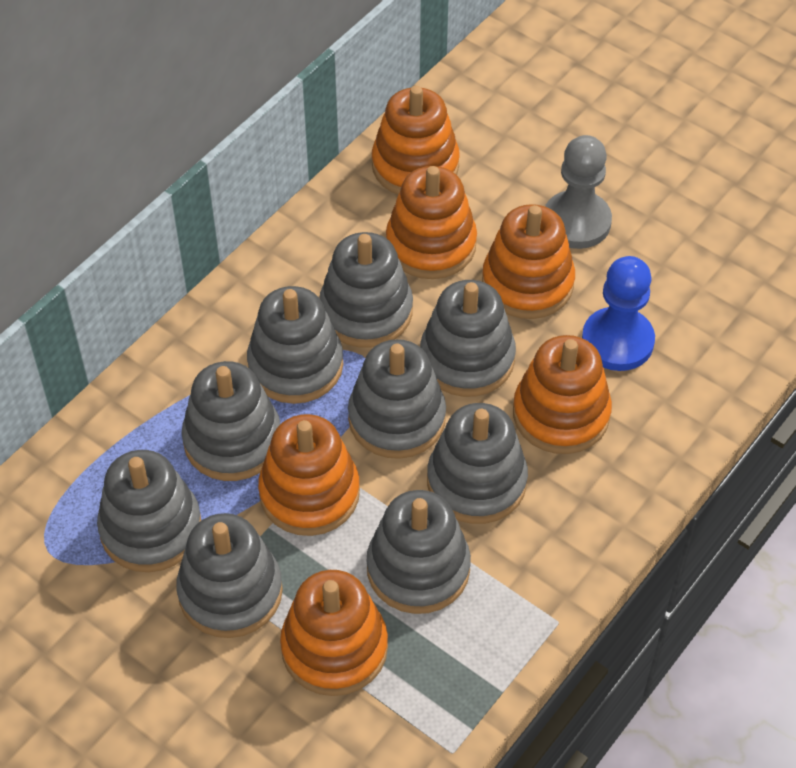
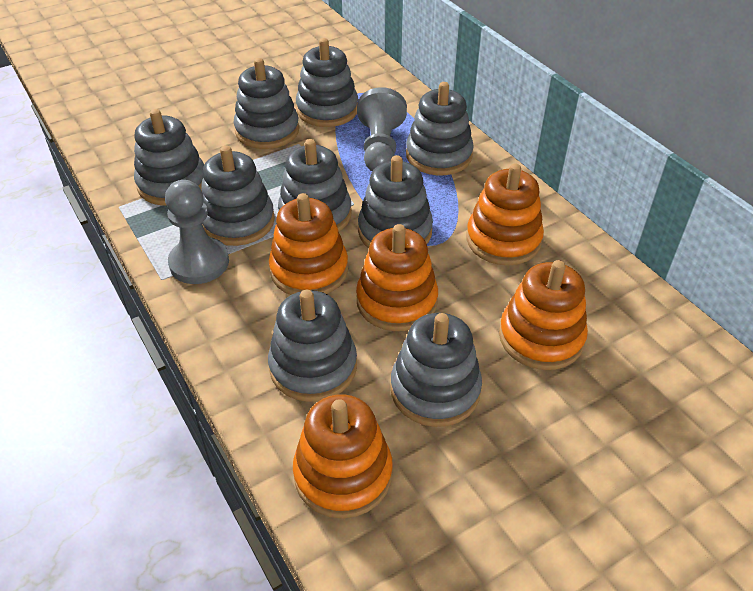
blue pawn: 1 -> 0
grey pawn: 1 -> 2
orange stacking toy: 6 -> 5

